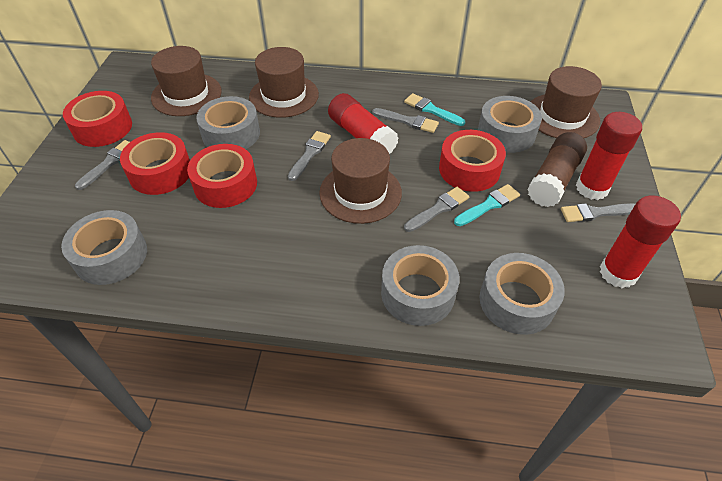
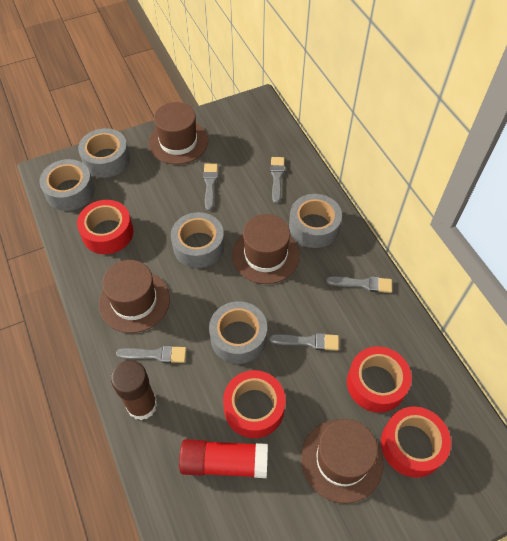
red glue stick: 3 -> 1
turquoise brush: 2 -> 0

